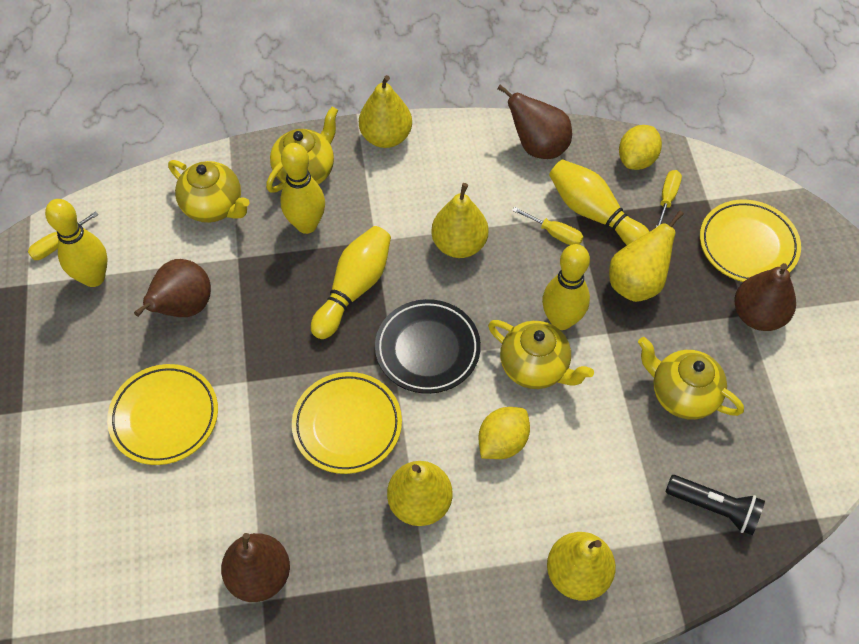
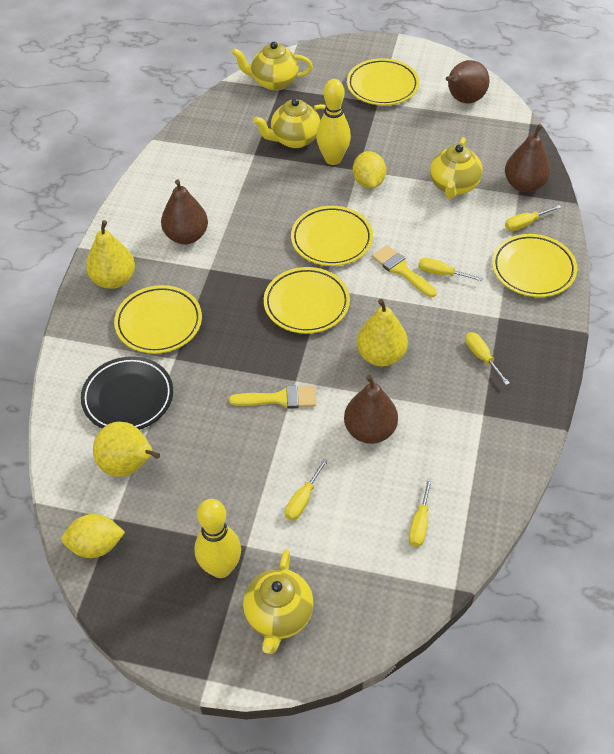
black flashlight: 1 -> 0
yellow bowling pin: 5 -> 2
yellow brush: 0 -> 2
yellow pear: 5 -> 3
yellow plate: 3 -> 5
yellow screwdriver: 3 -> 5

